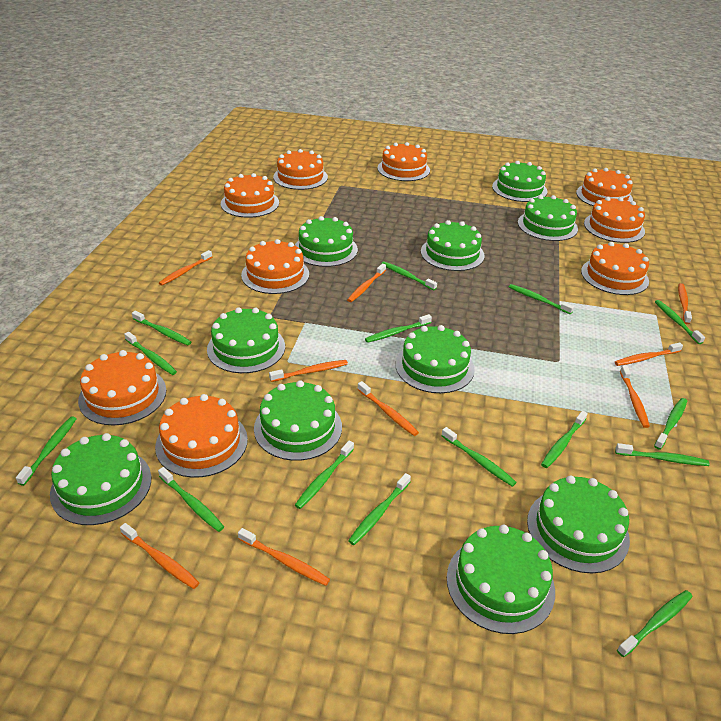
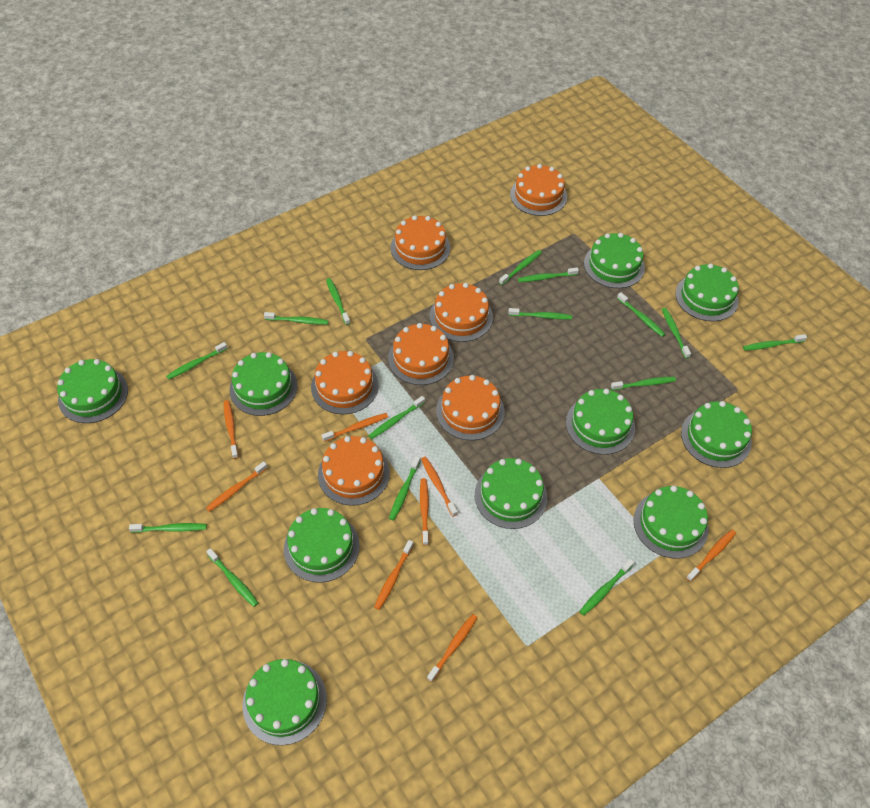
orange cake: 9 -> 7
orange toothbrush: 9 -> 8

